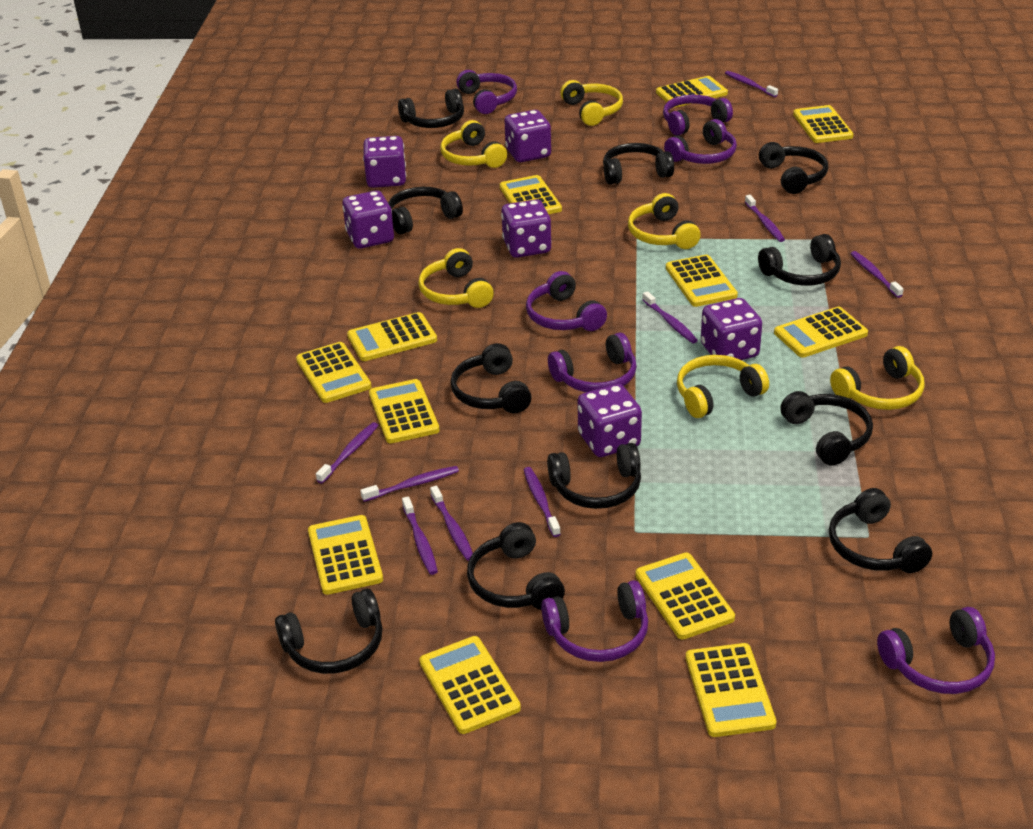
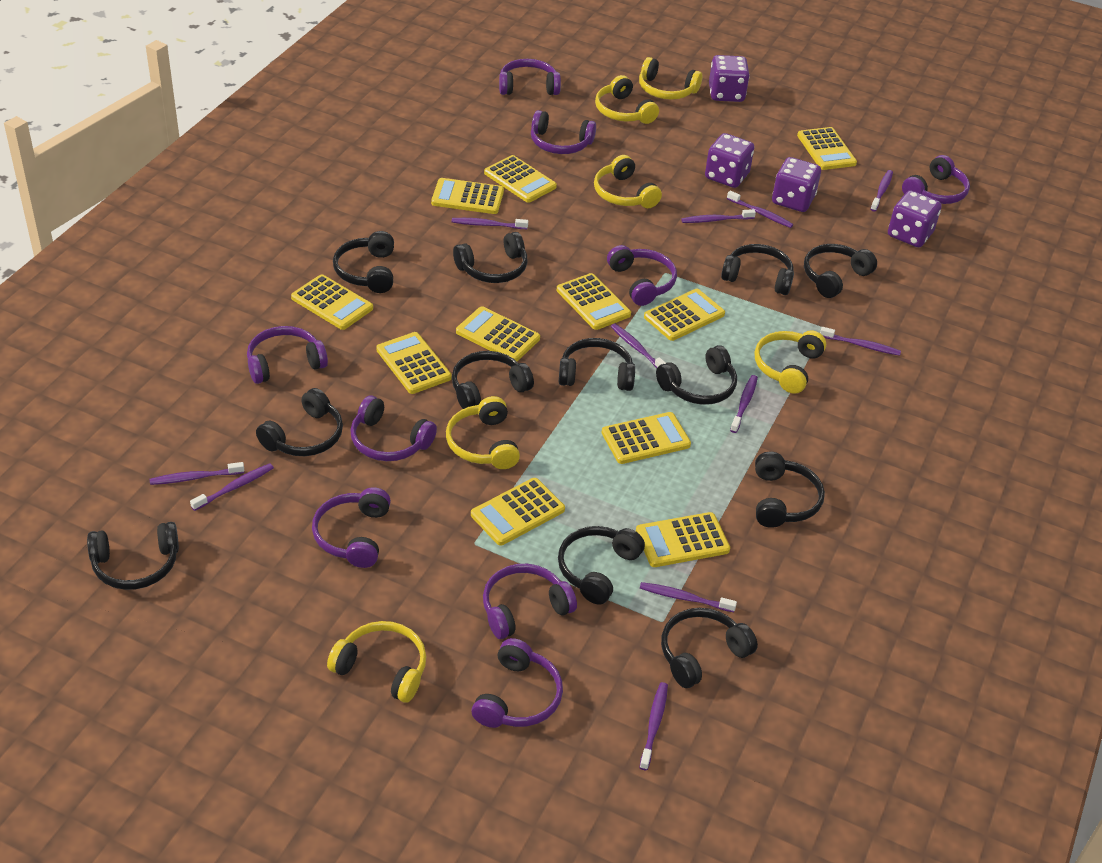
black headphones: 11 -> 12
purple dice: 6 -> 4
purple headphones: 7 -> 9
purple toothbrush: 9 -> 11
yellow calculator: 12 -> 11

